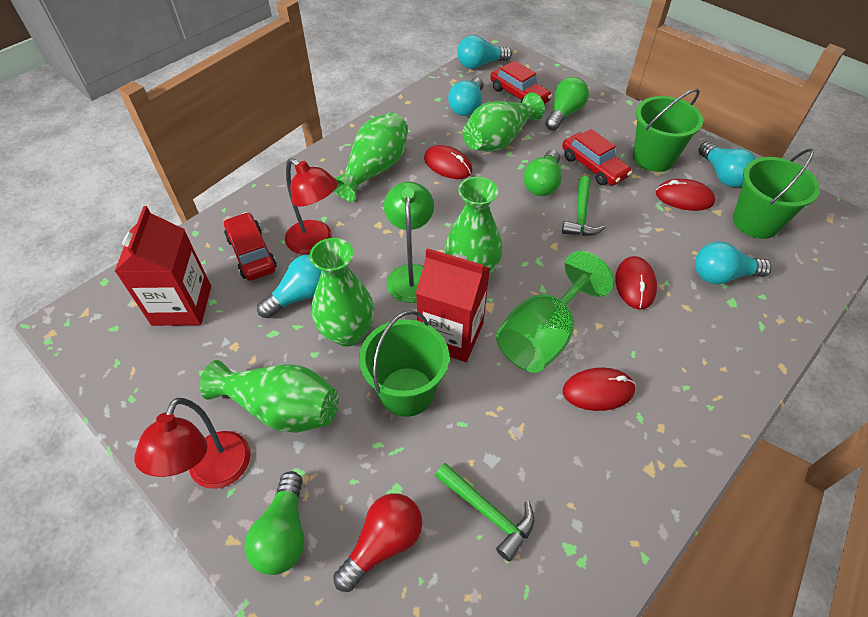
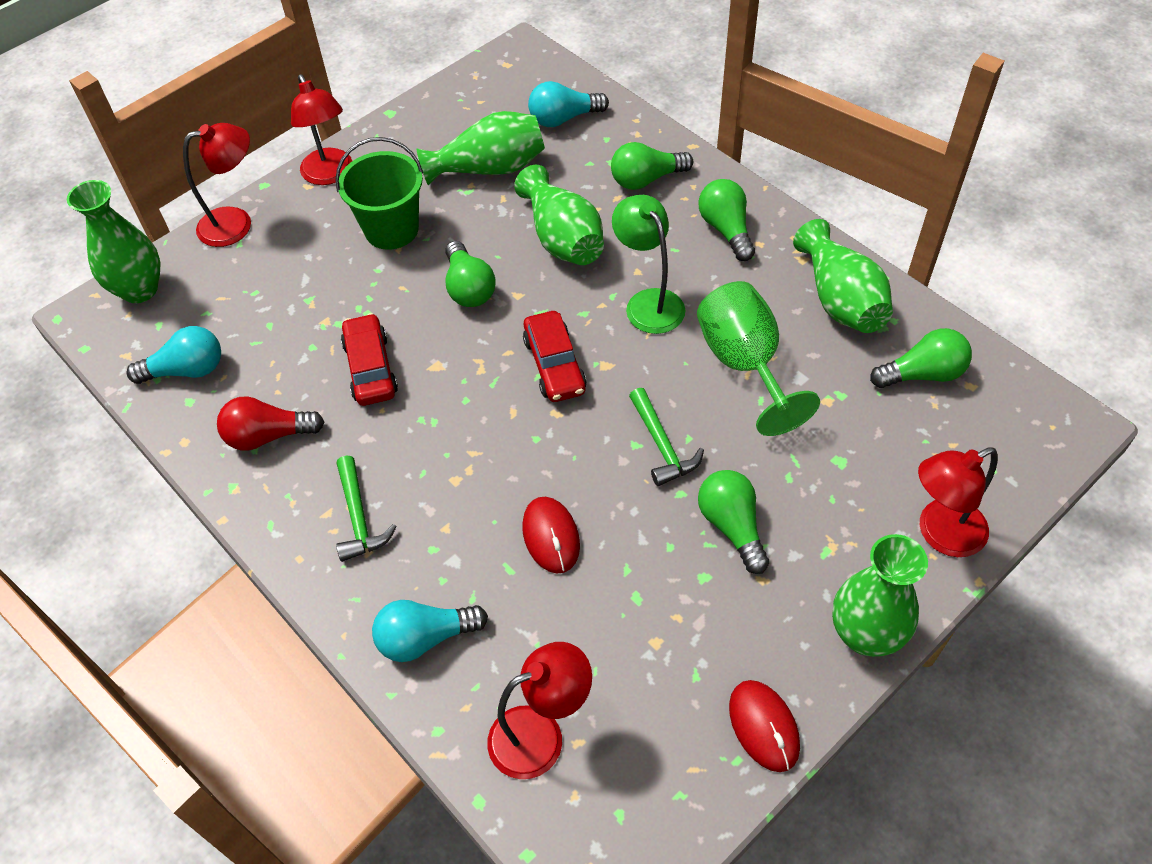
green bucket: 3 -> 1
green light bulb: 3 -> 5
red car: 3 -> 2
red carton: 2 -> 0
red lamp: 2 -> 4
red mouse: 4 -> 2
turquoise light bulb: 5 -> 3

